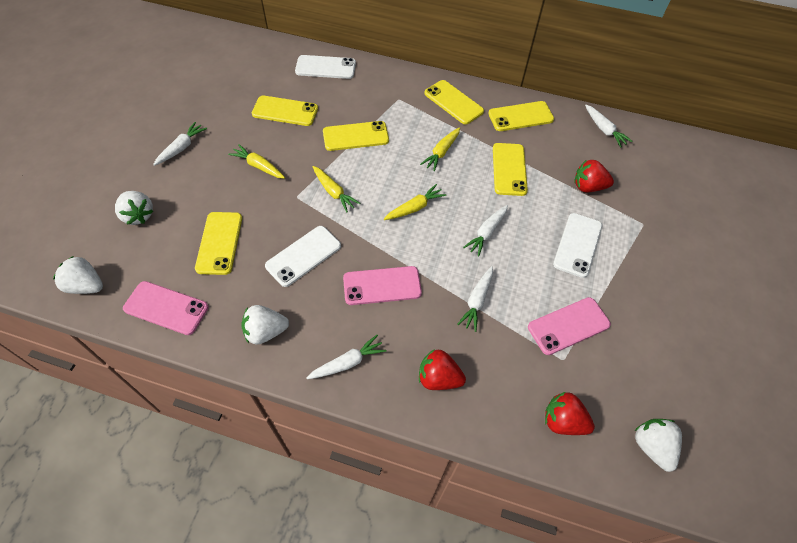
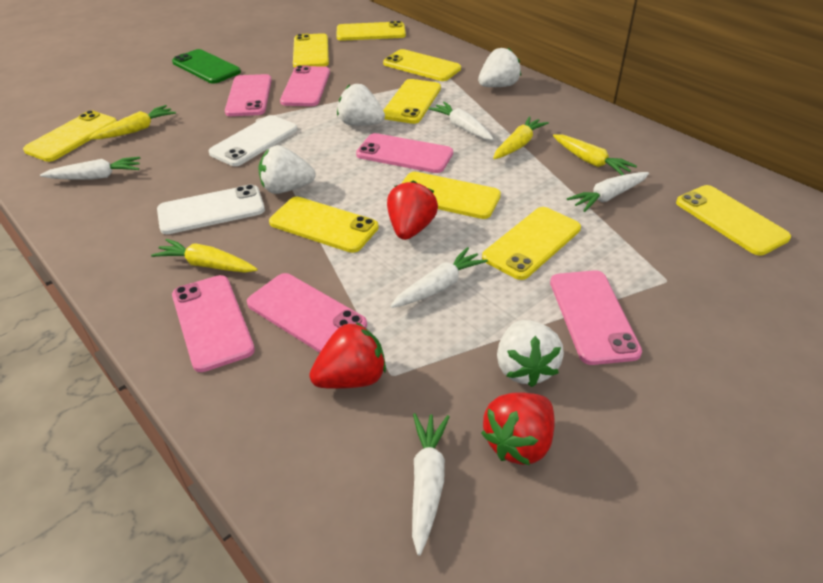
green phone: 0 -> 1
pink phone: 3 -> 6
white phone: 3 -> 2
yellow phone: 6 -> 9

